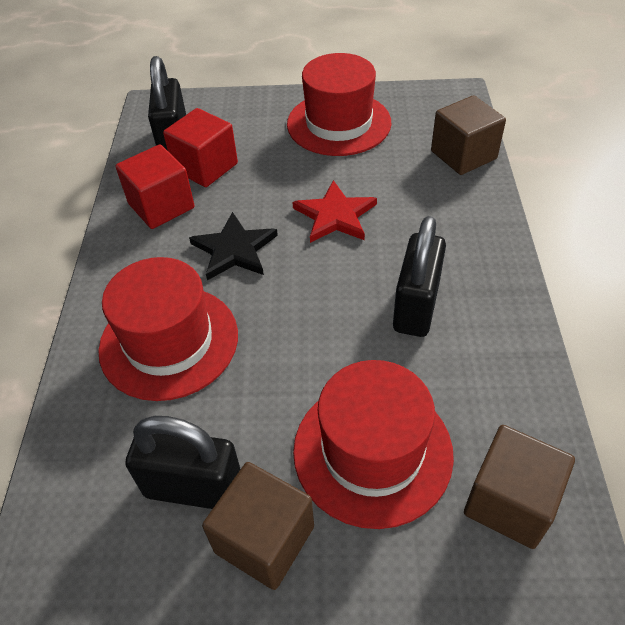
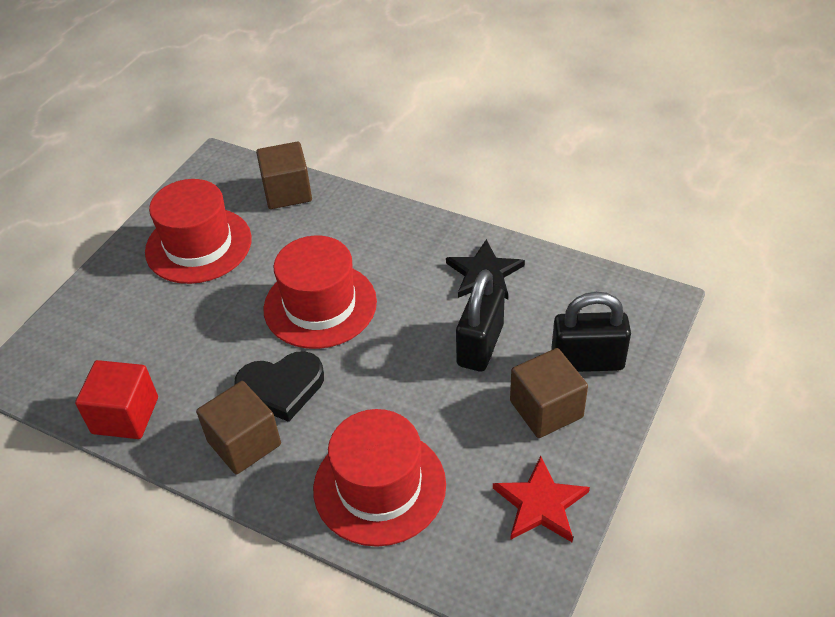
black heart: 0 -> 1
black padlock: 3 -> 2
red cube: 2 -> 1

